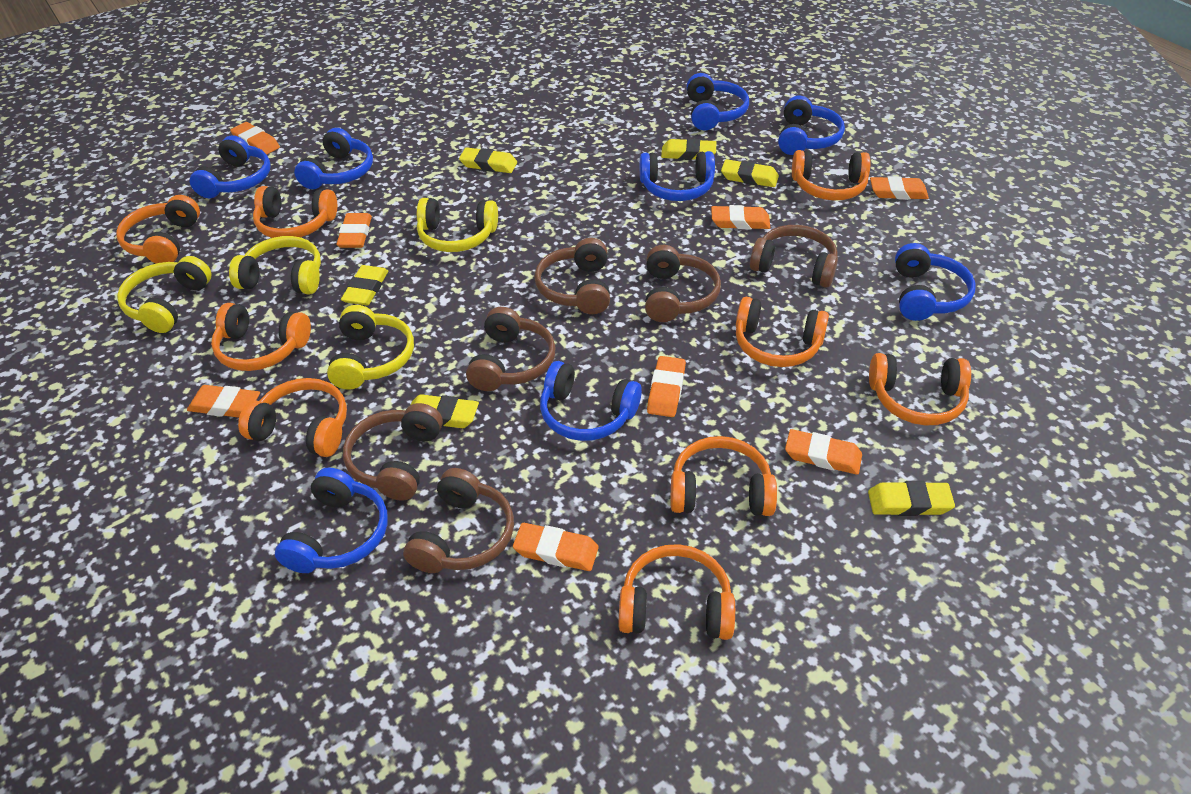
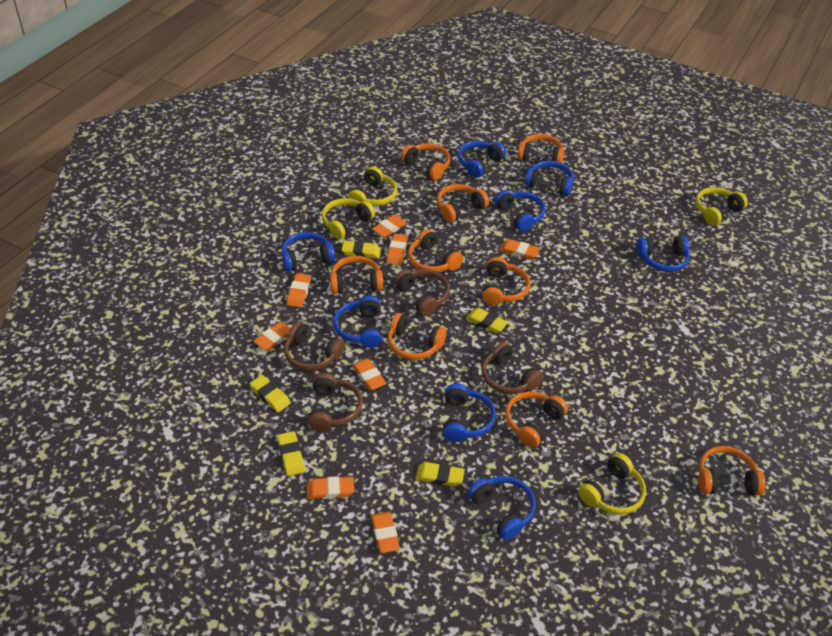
brown headphones: 6 -> 4
yellow eraser: 6 -> 5

